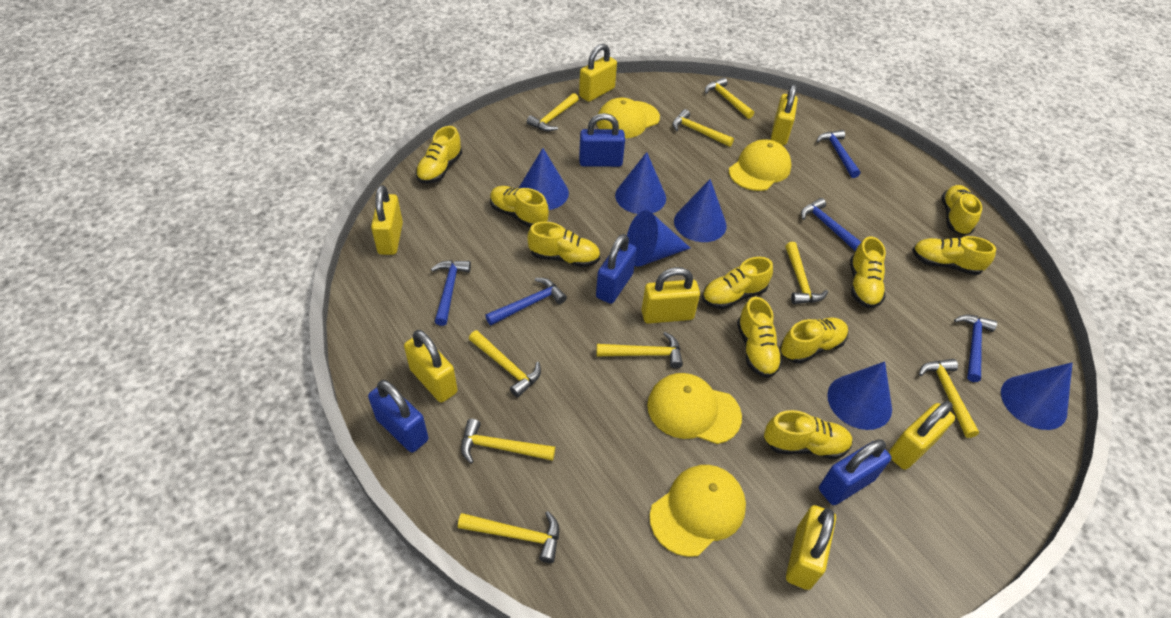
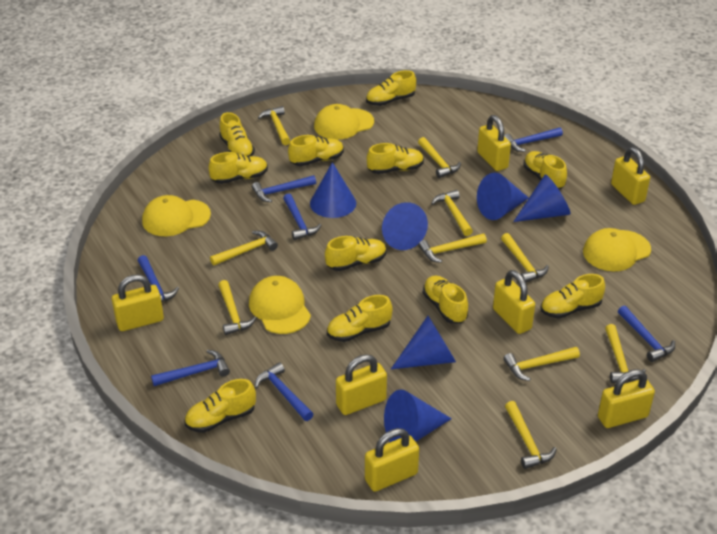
blue hammer: 5 -> 7
blue padlock: 4 -> 0
yellow hammer: 9 -> 10
yellow shoe: 10 -> 11

